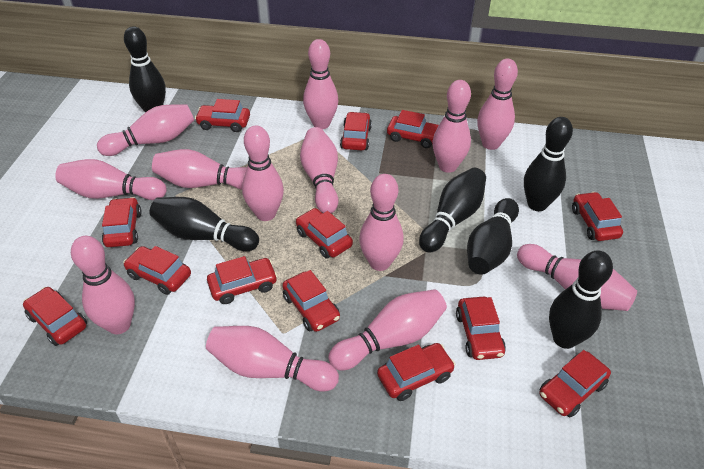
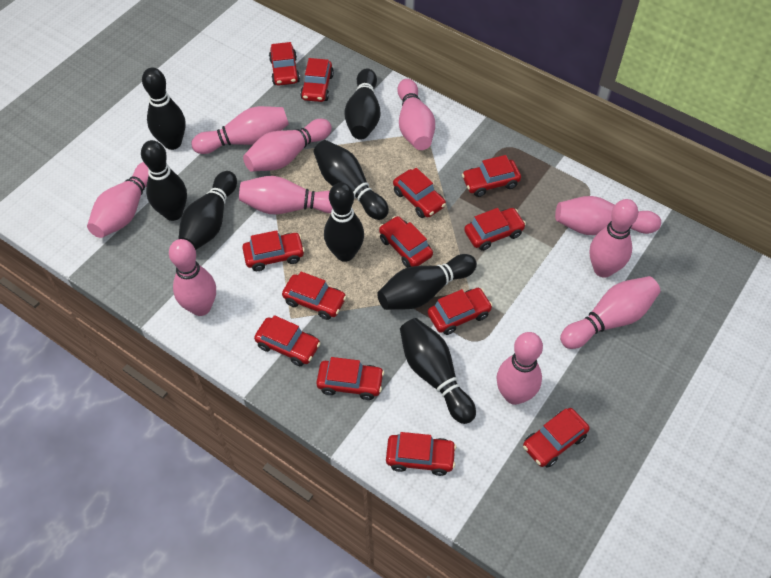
black bowling pin: 6 -> 8
pink bowling pin: 13 -> 10

